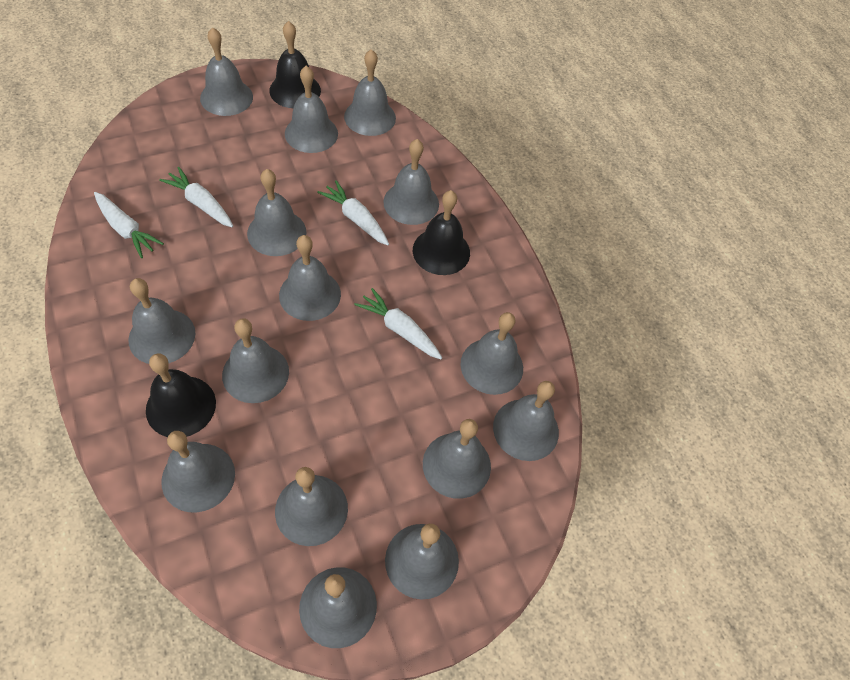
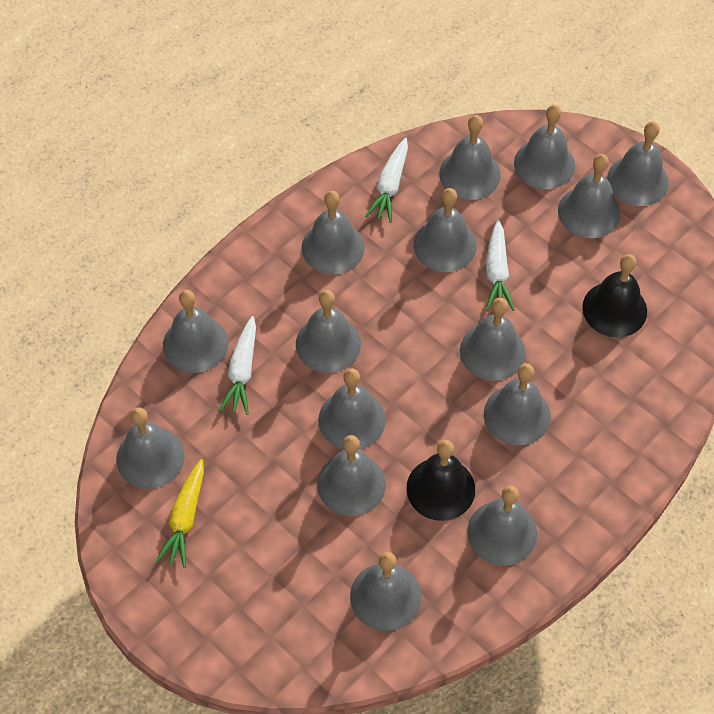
black bell: 3 -> 2
white carrot: 4 -> 3
yellow carrot: 0 -> 1

